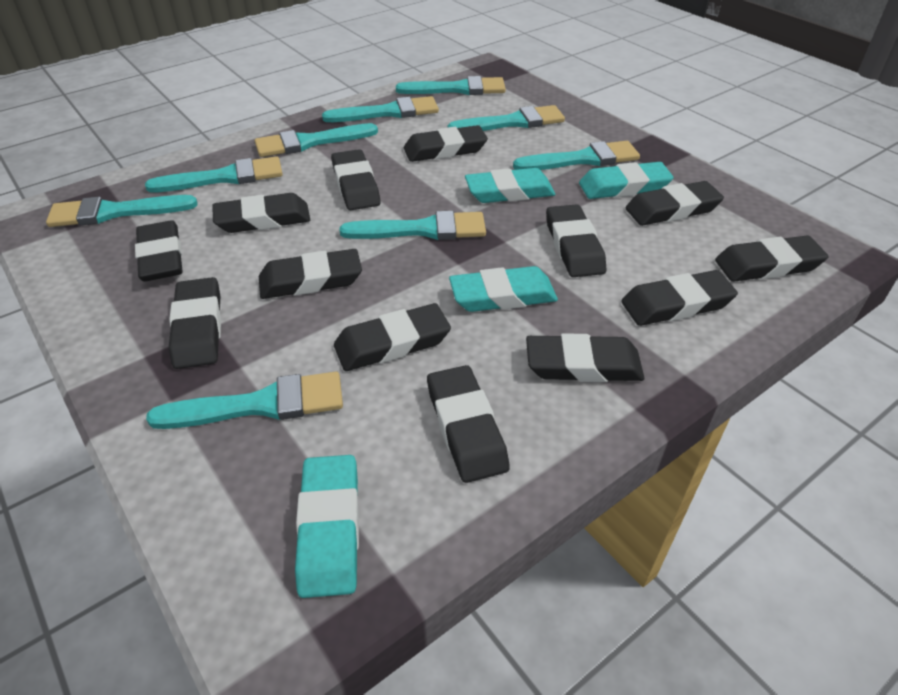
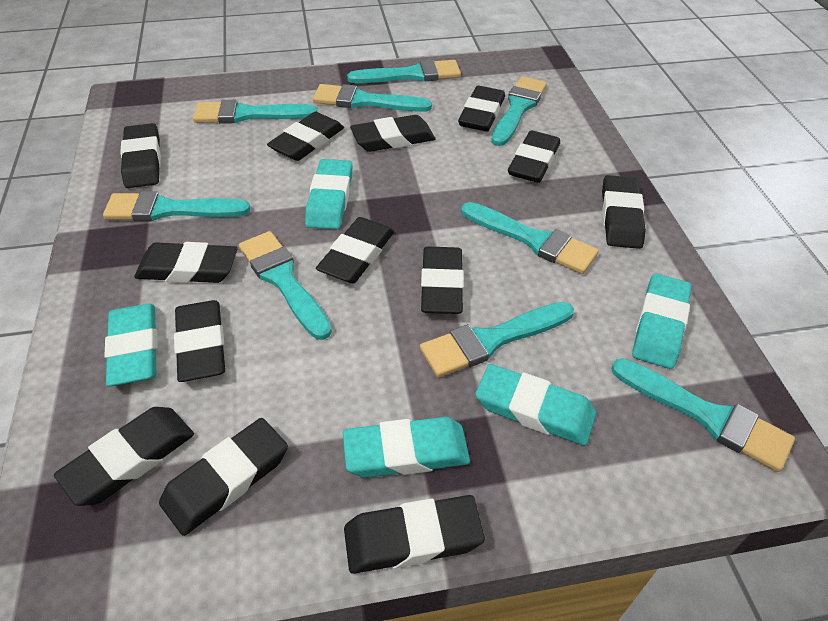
turquoise eraser: 4 -> 5

